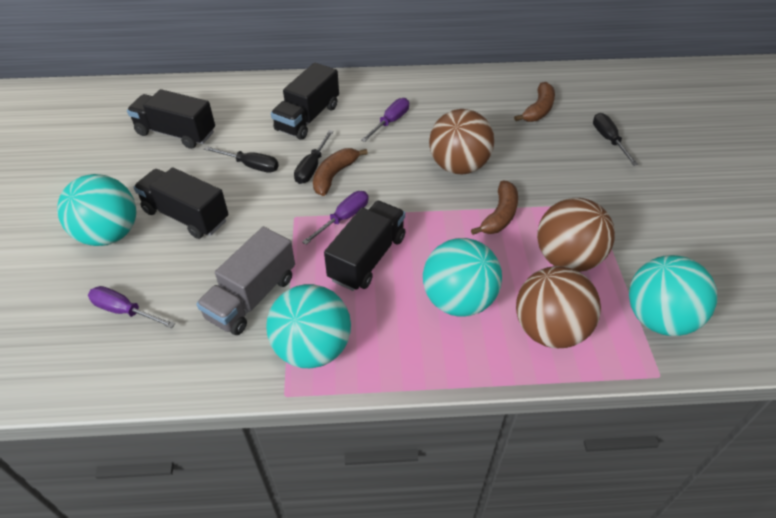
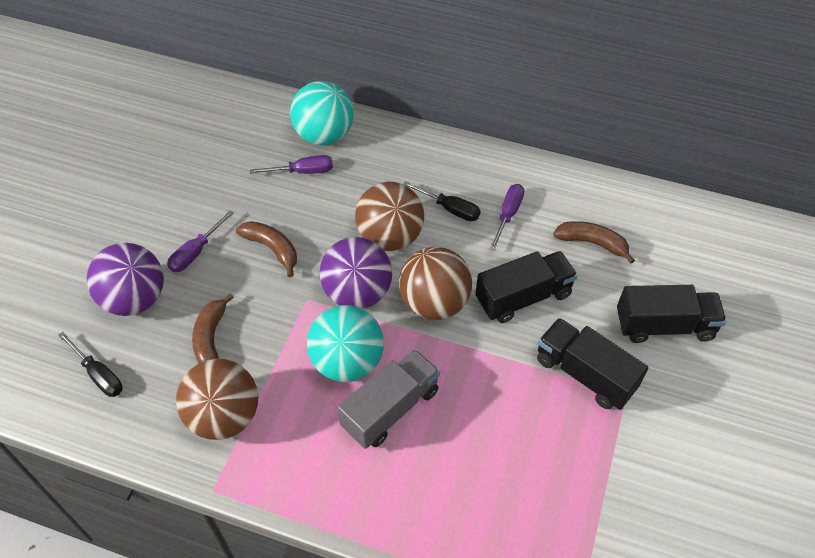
black screwdriver: 3 -> 2
black truck: 4 -> 3
purple ball: 0 -> 2
turquoise ball: 4 -> 2

